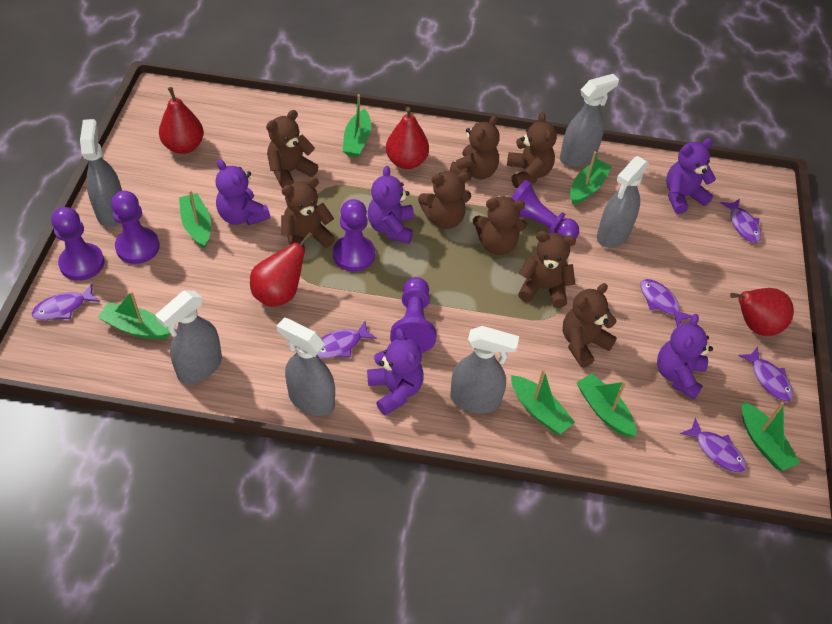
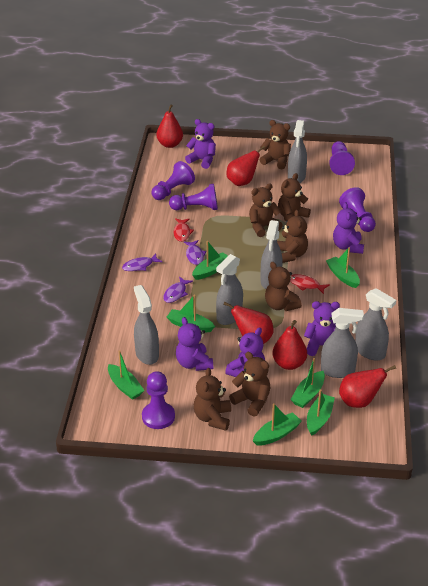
brown teddy bear: 8 -> 7
purple fish: 6 -> 3
red fish: 0 -> 2
red pear: 4 -> 5

